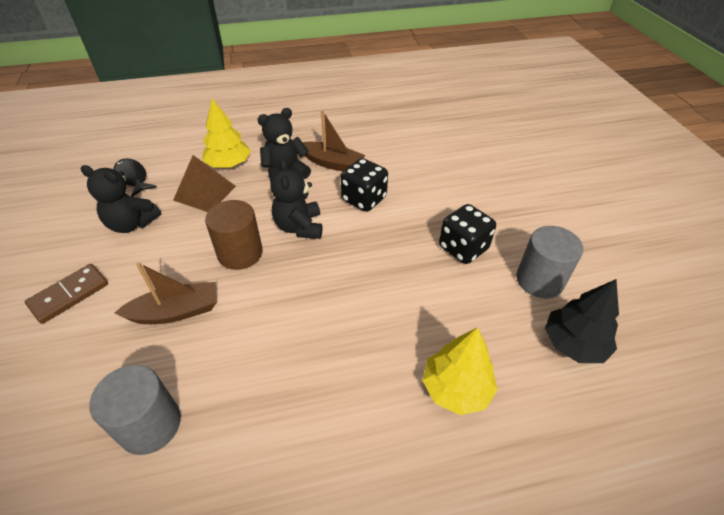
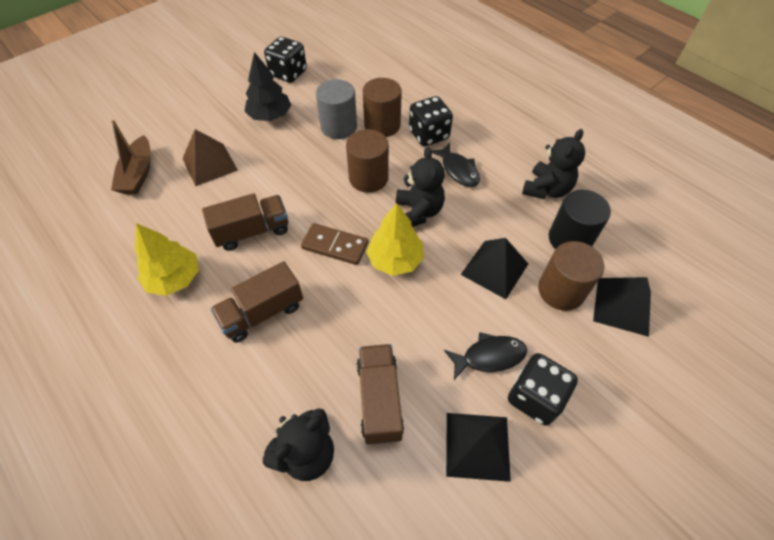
black cylinder: 0 -> 1
black dice: 2 -> 3
black fish: 1 -> 2
black pyramid: 0 -> 3
brown boat: 2 -> 1
brown cylinder: 1 -> 3
brown truck: 0 -> 3
grey cylinder: 2 -> 1

